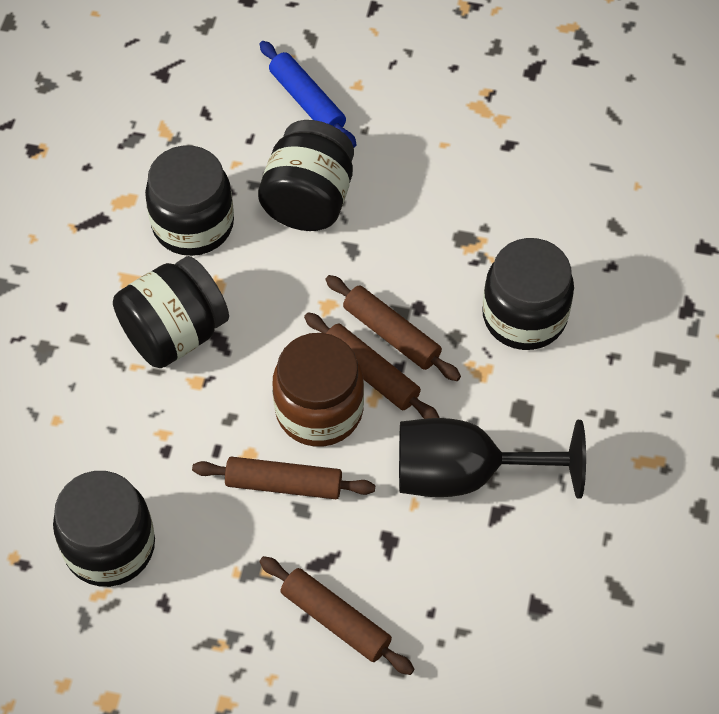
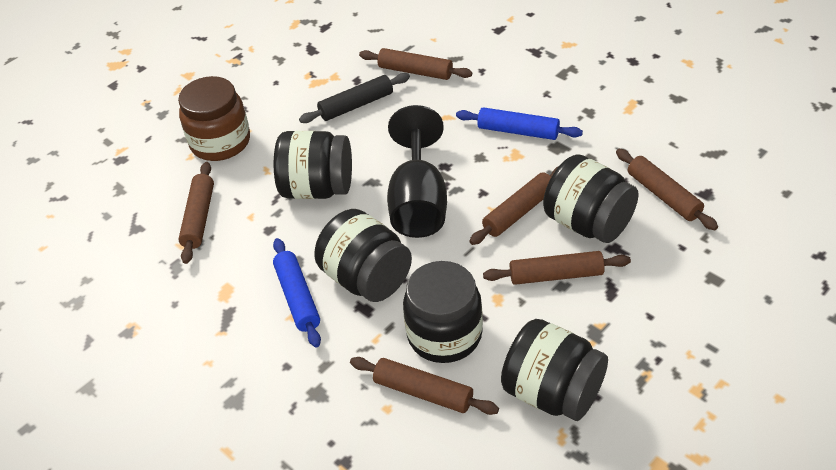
black rolling pin: 0 -> 1
blue rolling pin: 1 -> 2
brown rolling pin: 4 -> 6

